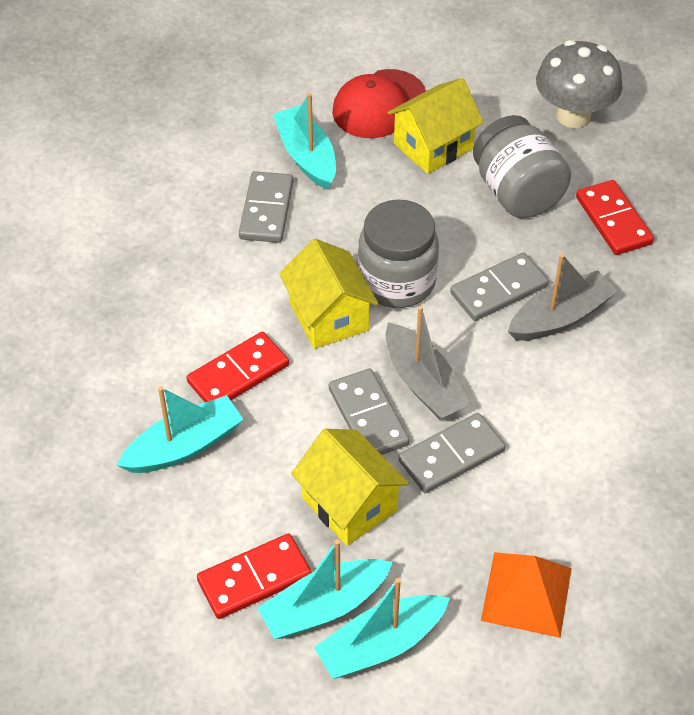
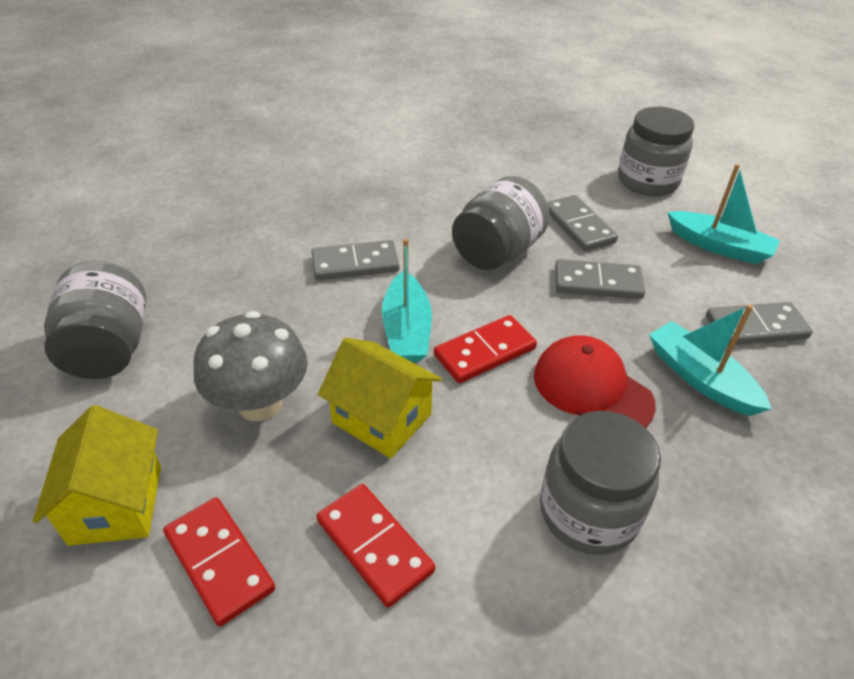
grey boat: 2 -> 0
grey jar: 2 -> 4
orange pyramid: 1 -> 0
turquoise boat: 4 -> 3
yellow house: 3 -> 2

